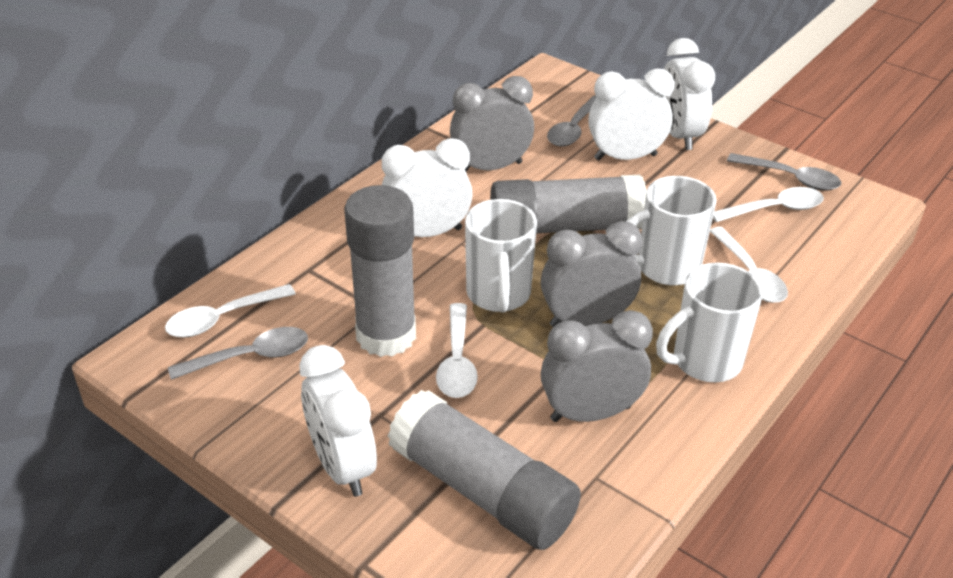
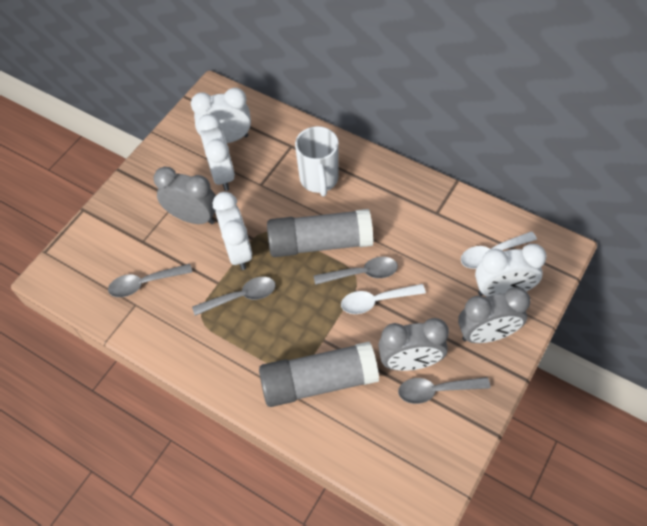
grey glue stick: 3 -> 2
grey spoon: 3 -> 4
white mug: 3 -> 1
white spoon: 4 -> 2

